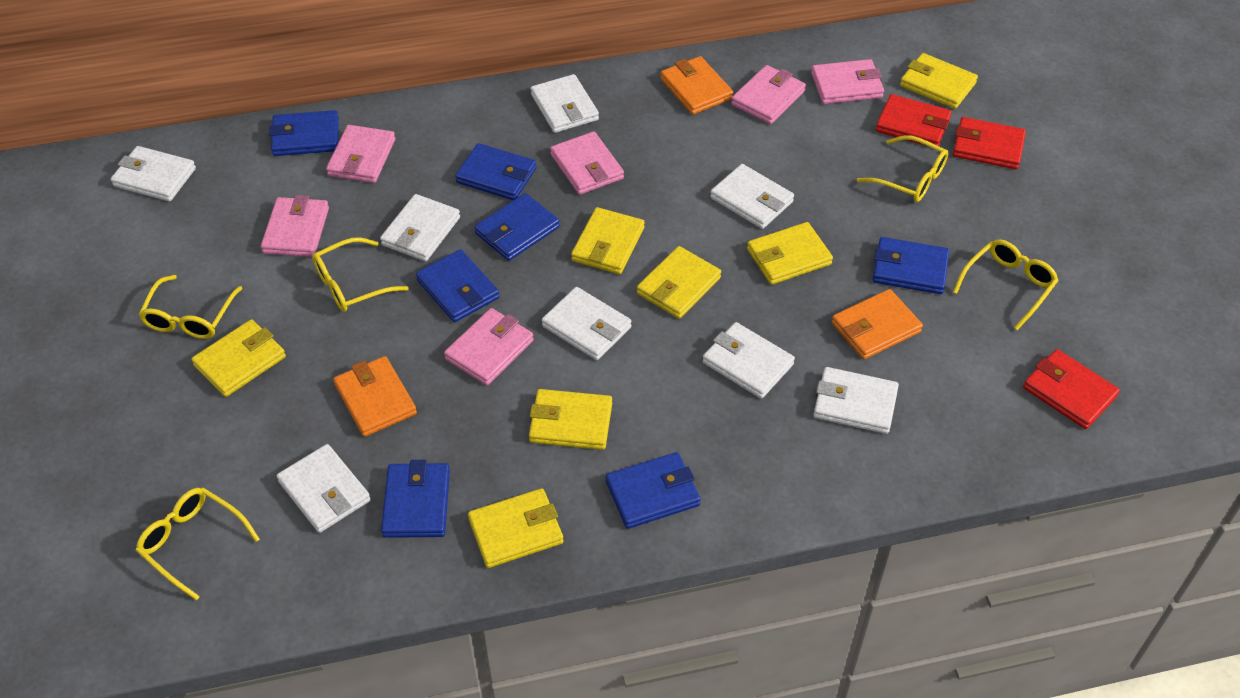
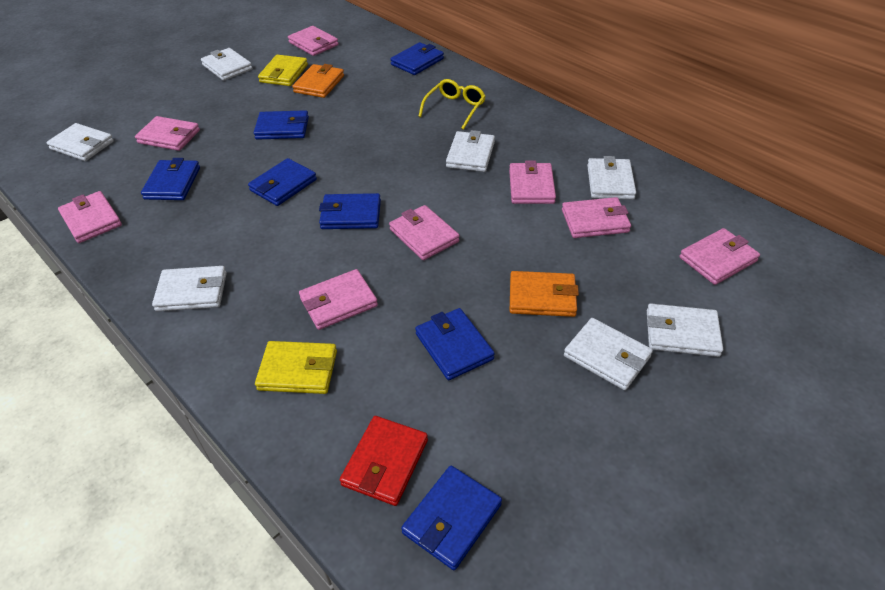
orange wallet: 3 -> 2
pink wallet: 6 -> 8
red wallet: 3 -> 1
white wallet: 8 -> 7
yellow glasses: 5 -> 1
yellow wallet: 7 -> 2

